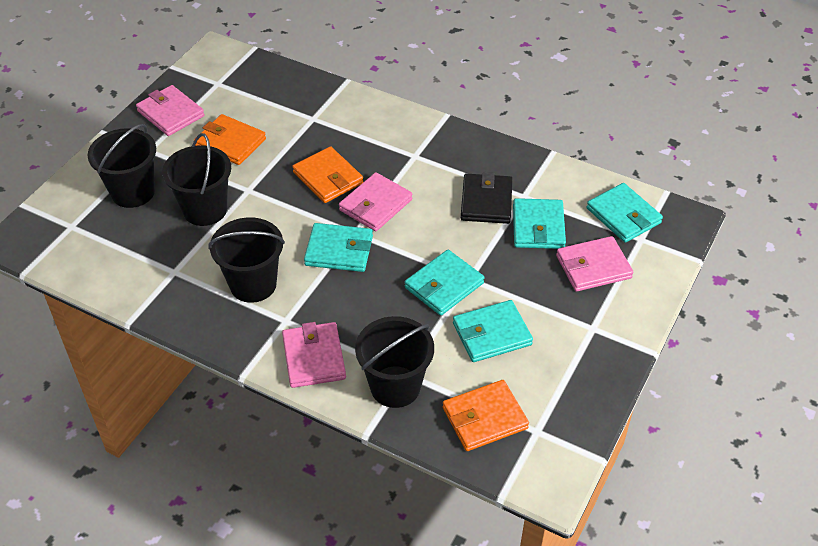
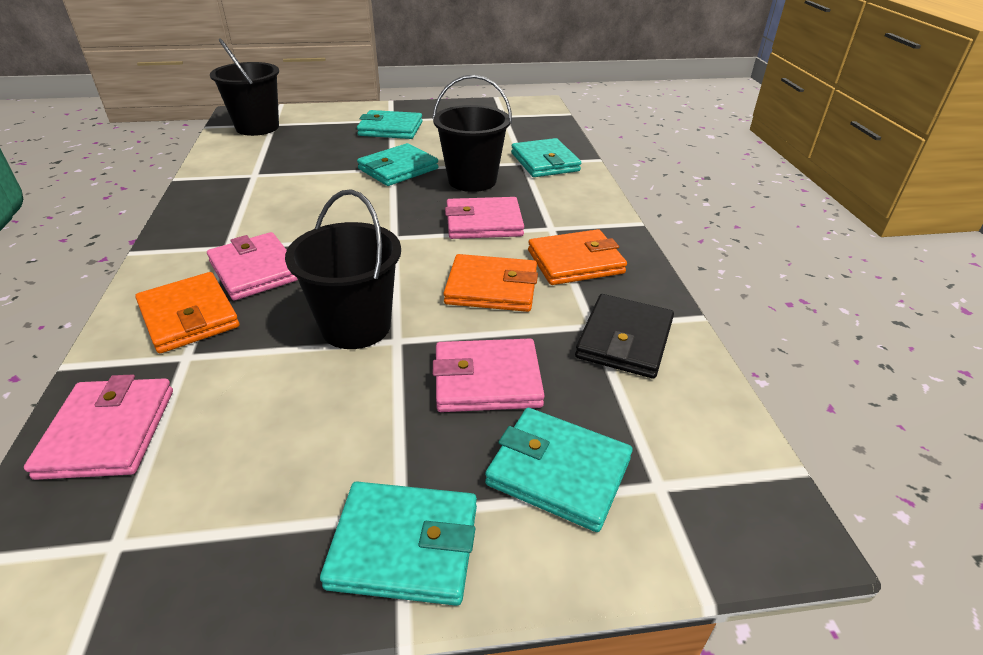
black bucket: 4 -> 3

